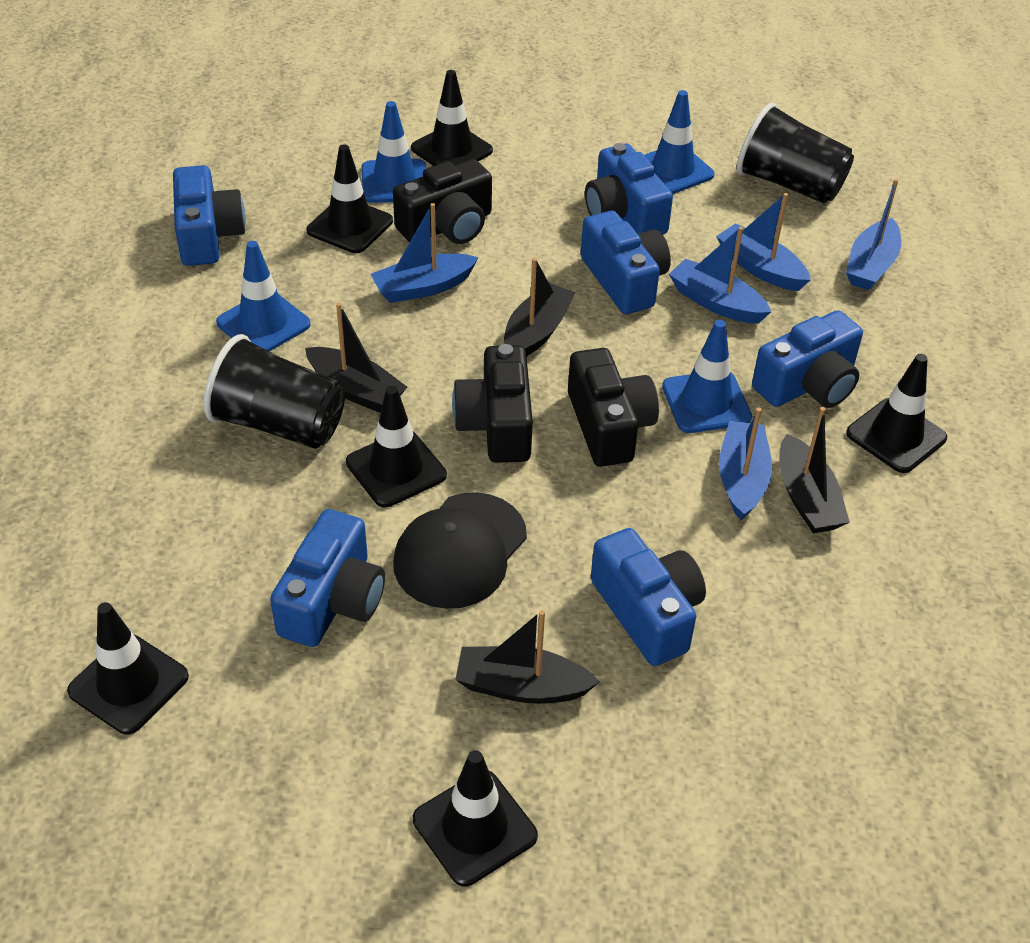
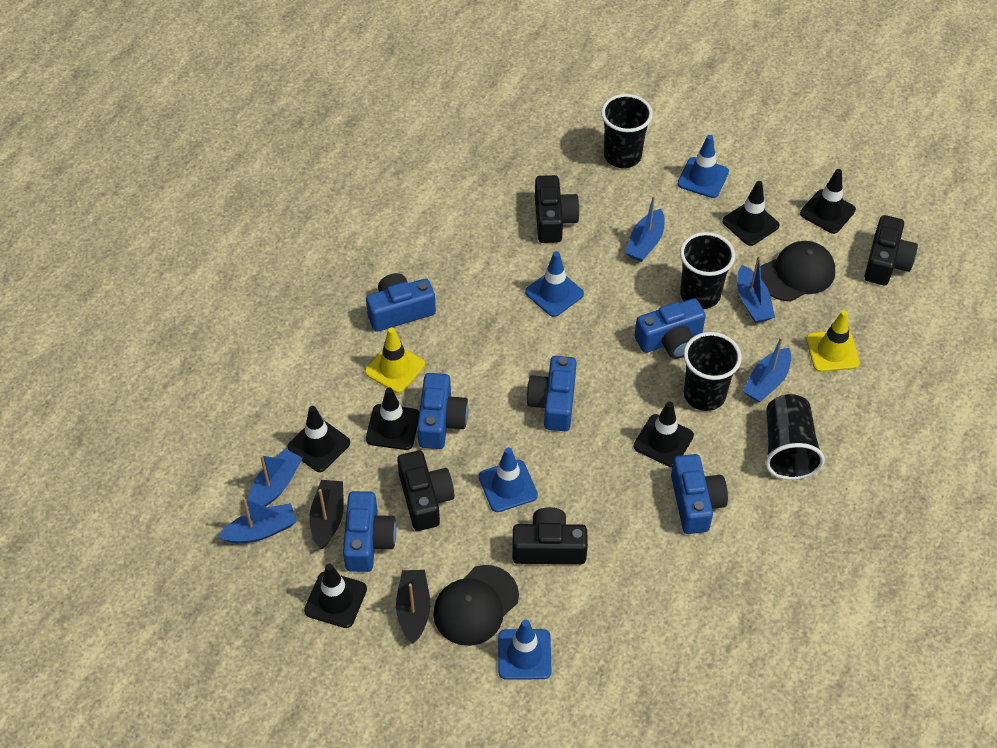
black boat: 4 -> 2
black camera: 3 -> 4
black cap: 1 -> 2
black cup: 2 -> 4
yellow traffic cone: 0 -> 2

